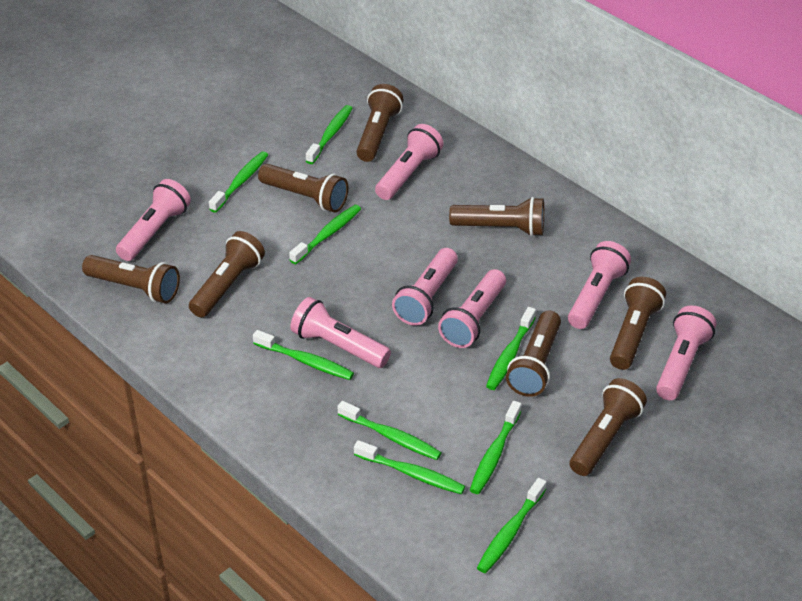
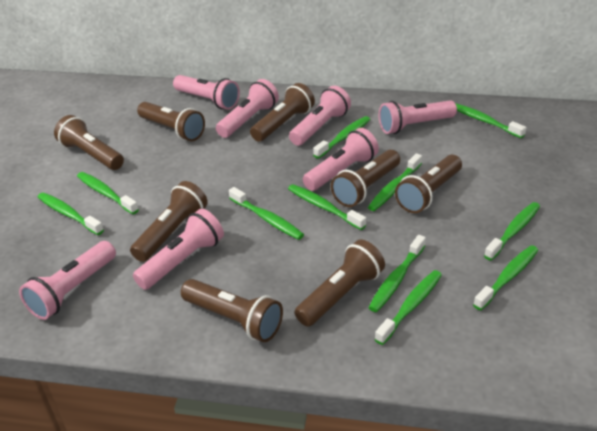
green toothbrush: 9 -> 11

